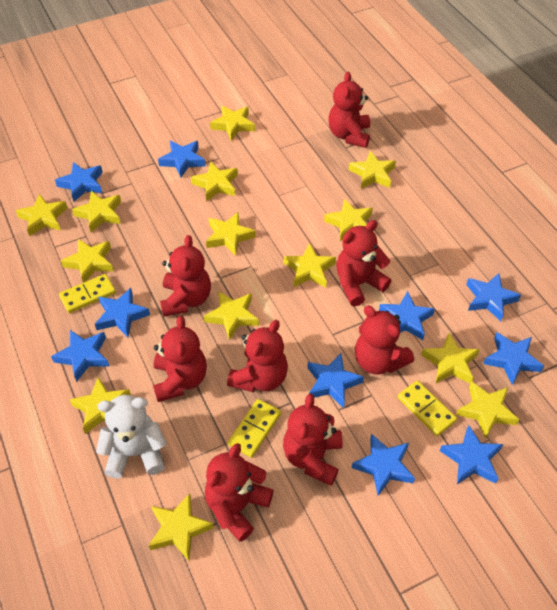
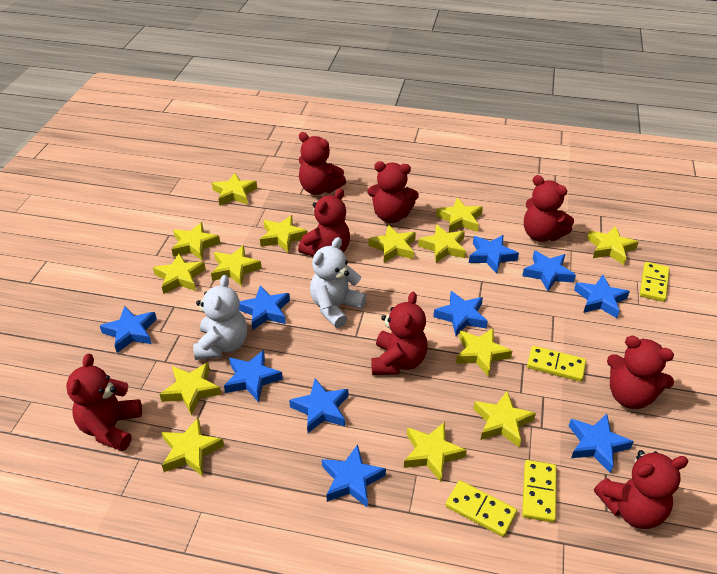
white teddy bear: 1 -> 2
yellow domino: 3 -> 4

